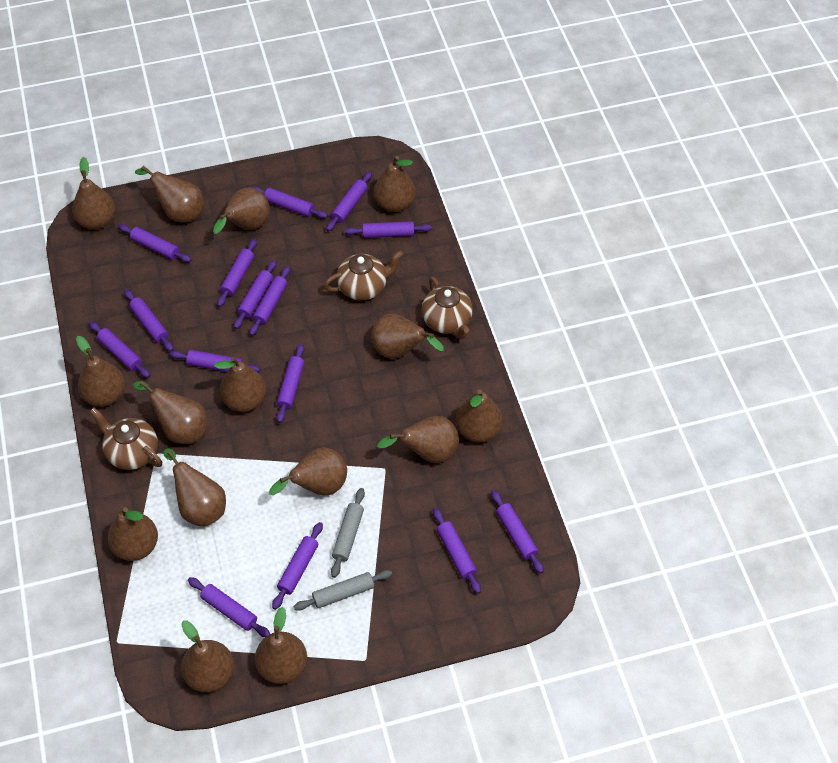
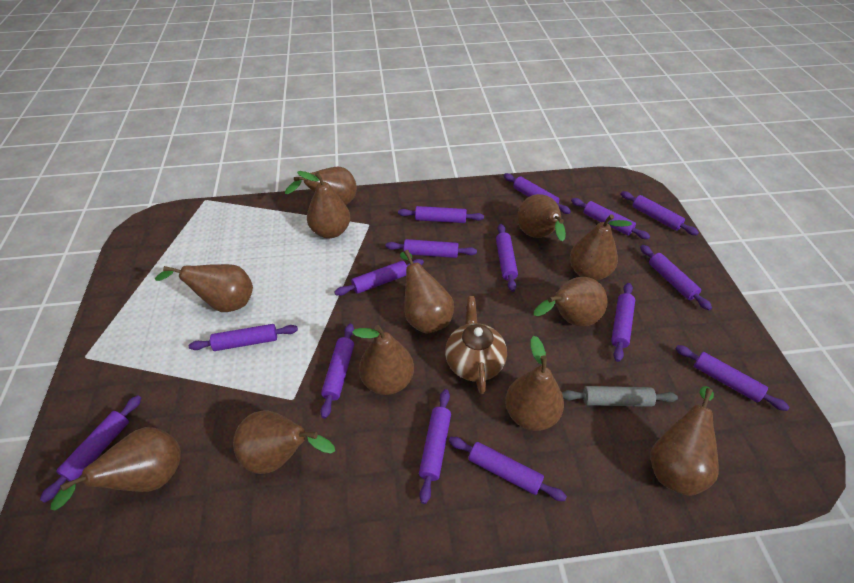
brown pear: 15 -> 12
brown teapot: 3 -> 1
grey rolling pin: 2 -> 1

